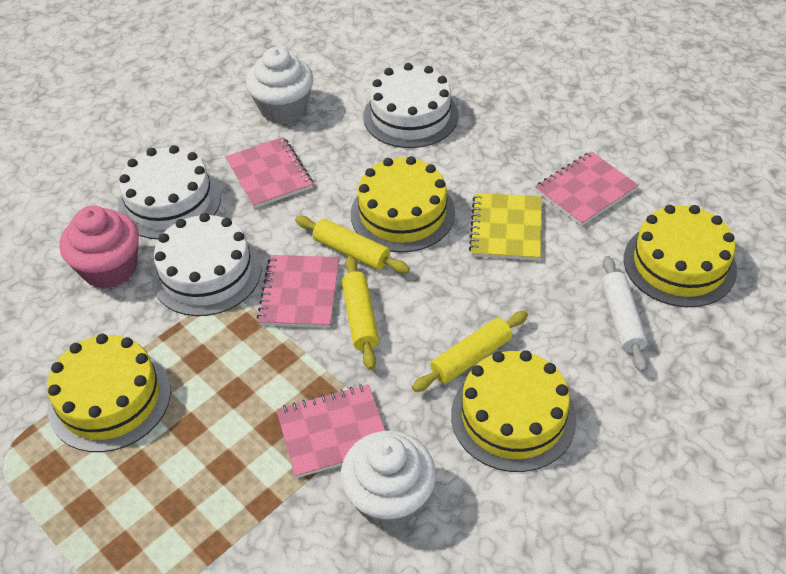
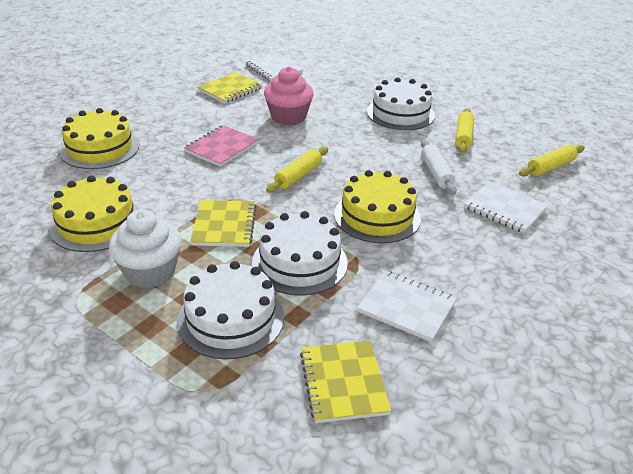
pink notebook: 4 -> 1
white cupcake: 2 -> 1
white notebook: 0 -> 3
yellow cake: 4 -> 3
yellow notebook: 1 -> 3

